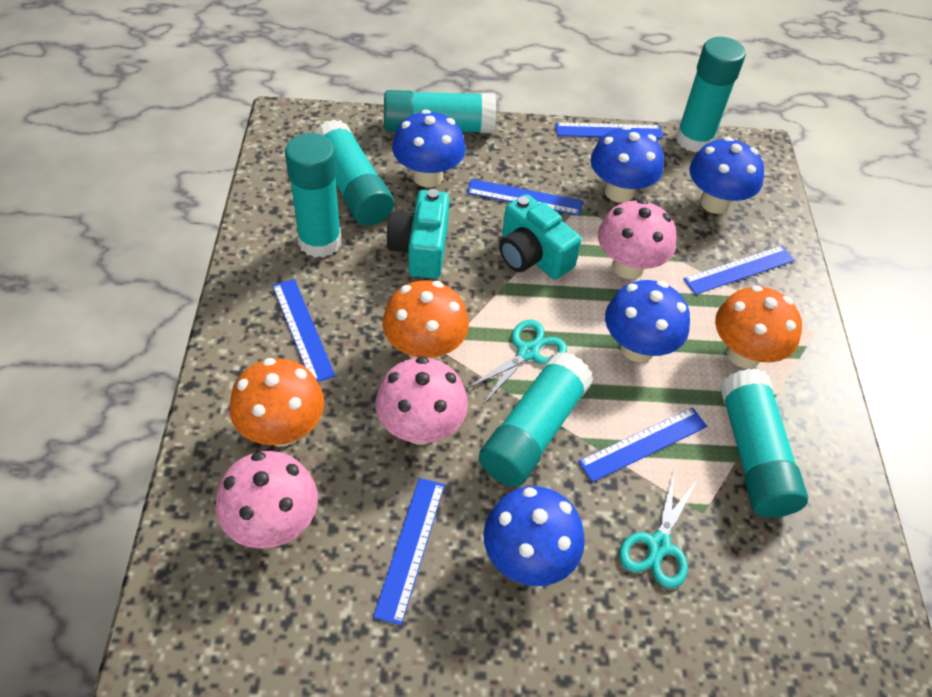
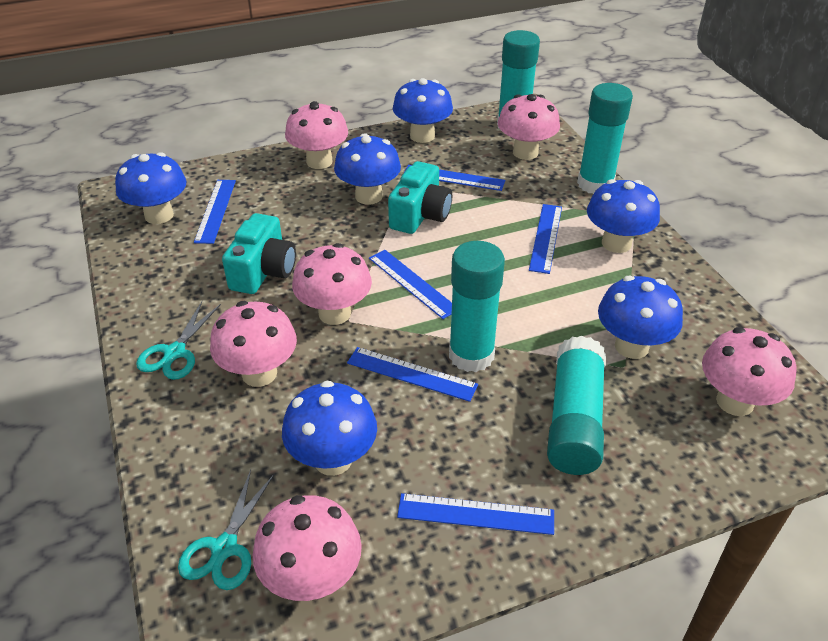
blue mushroom: 5 -> 6
orange mushroom: 3 -> 0
pink mushroom: 3 -> 6
turquoise glue stick: 6 -> 4

